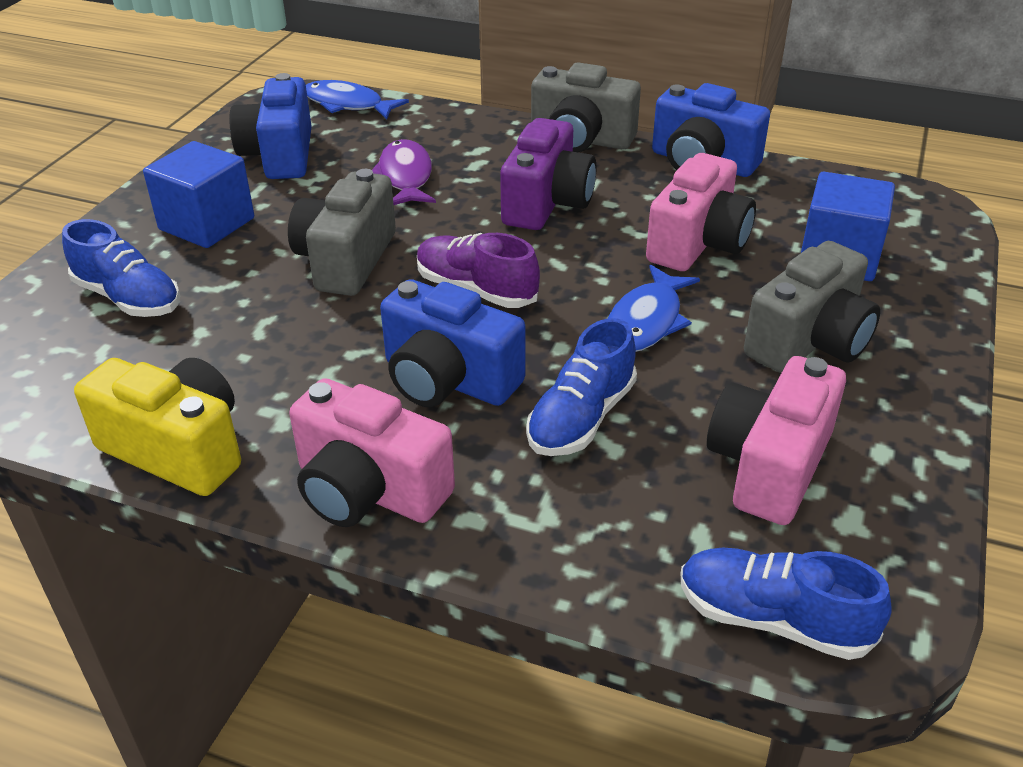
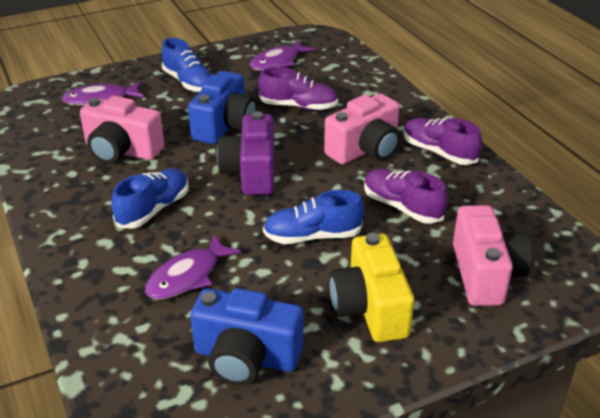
blue camera: 3 -> 2
blue cube: 2 -> 0
blue fish: 2 -> 0
grey camera: 3 -> 0
purple fish: 1 -> 3
purple shoe: 1 -> 3

